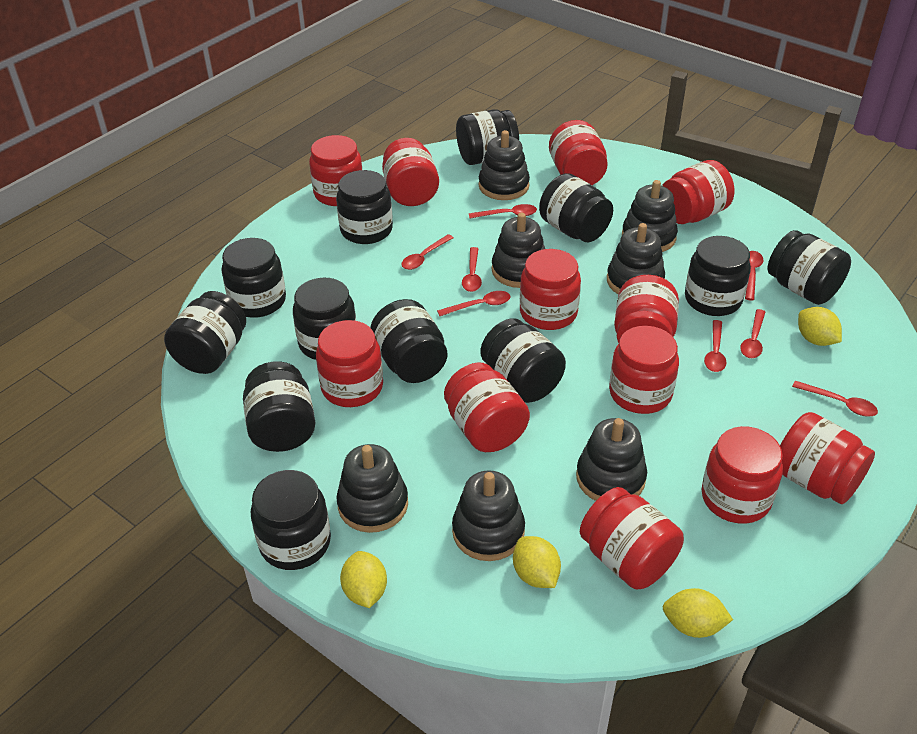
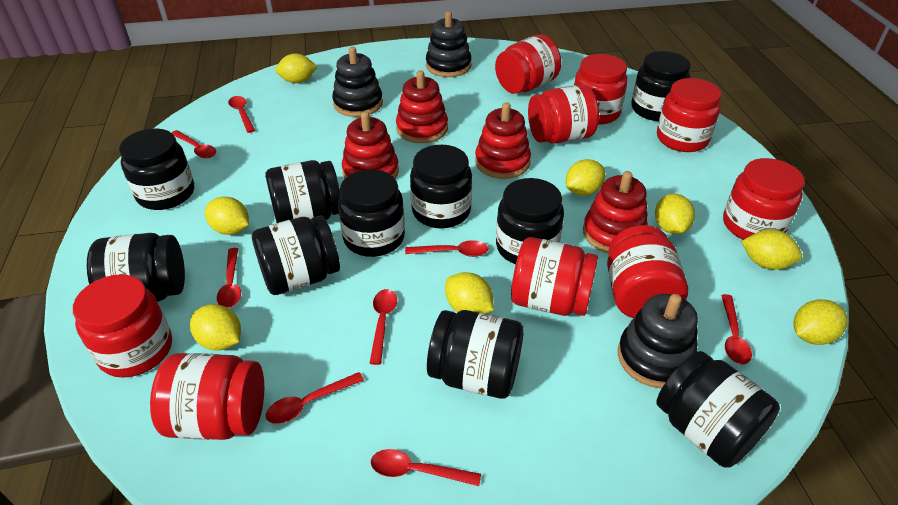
black jar: 12 -> 10
black stacking toy: 7 -> 3
red jar: 12 -> 9
red stacking toy: 0 -> 4
yellow lemon: 4 -> 8

